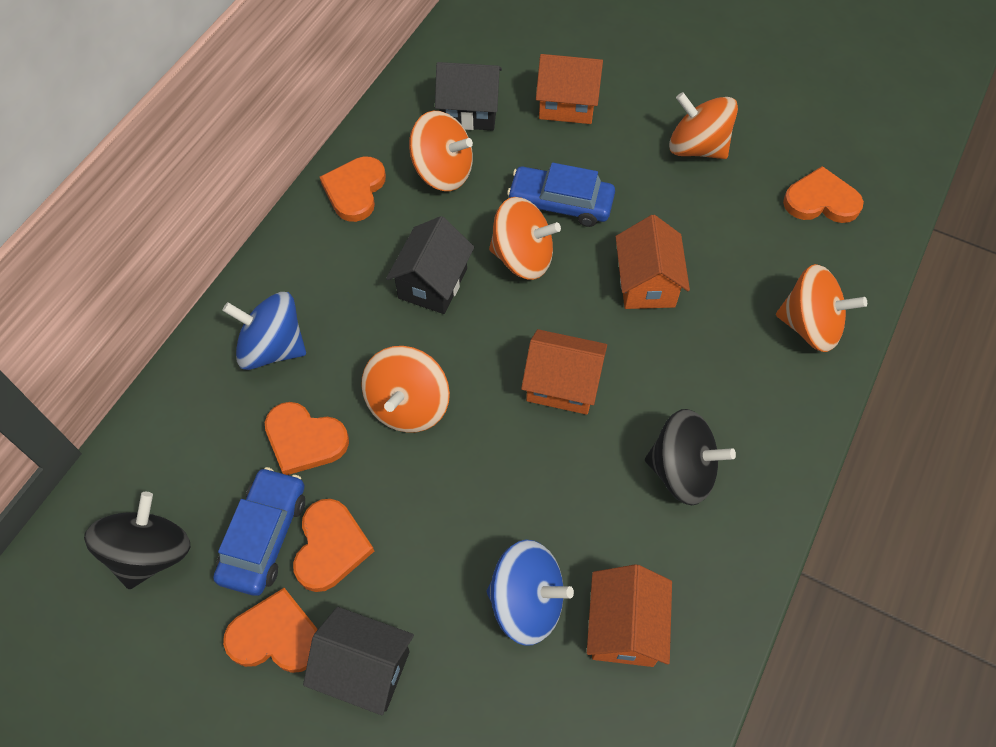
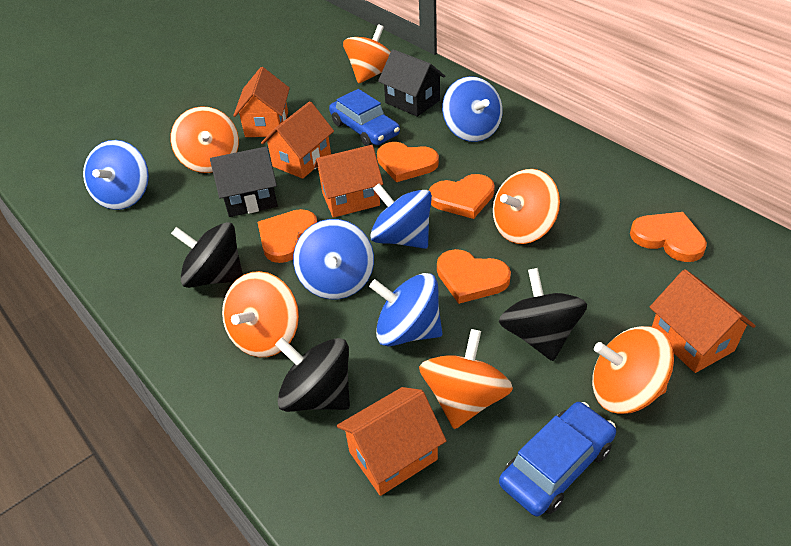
black house: 3 -> 2
black spinning top: 2 -> 3
blue spinning top: 2 -> 5
orange house: 4 -> 5
orange spinning top: 5 -> 6

